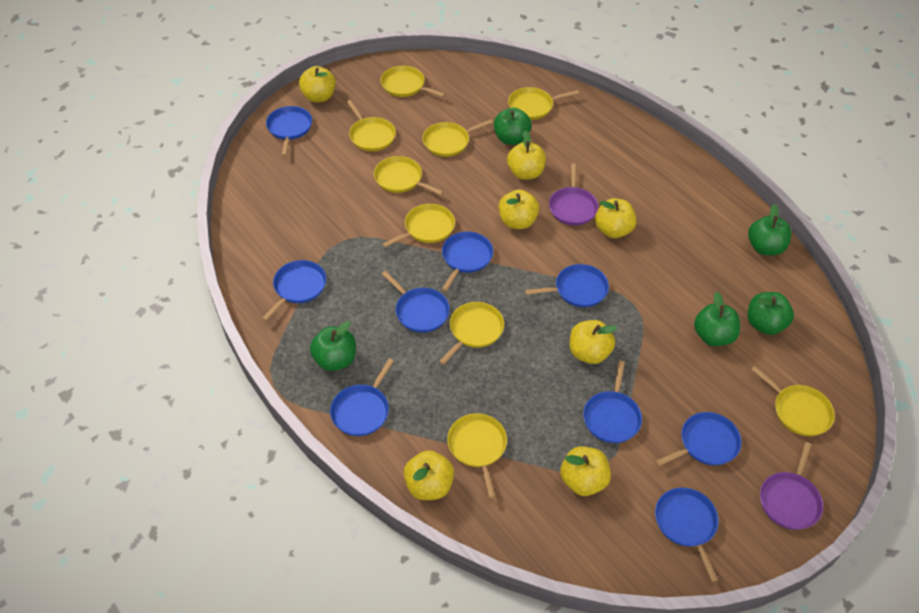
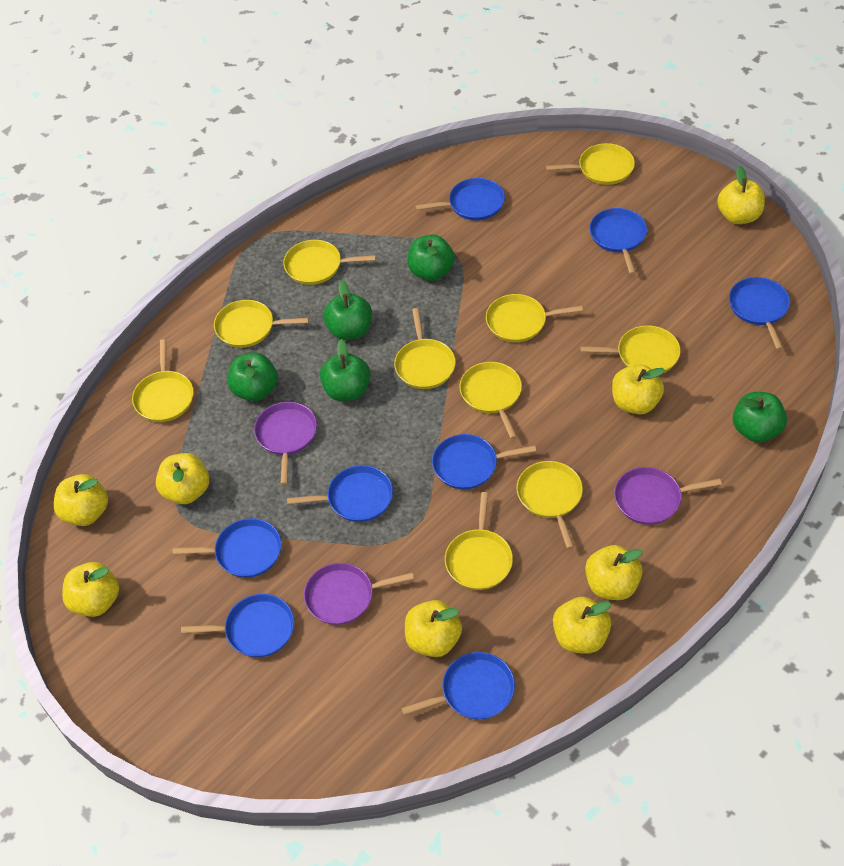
blue pan: 9 -> 8
purple pan: 2 -> 3
yellow apple: 7 -> 8
yellow pan: 9 -> 10

